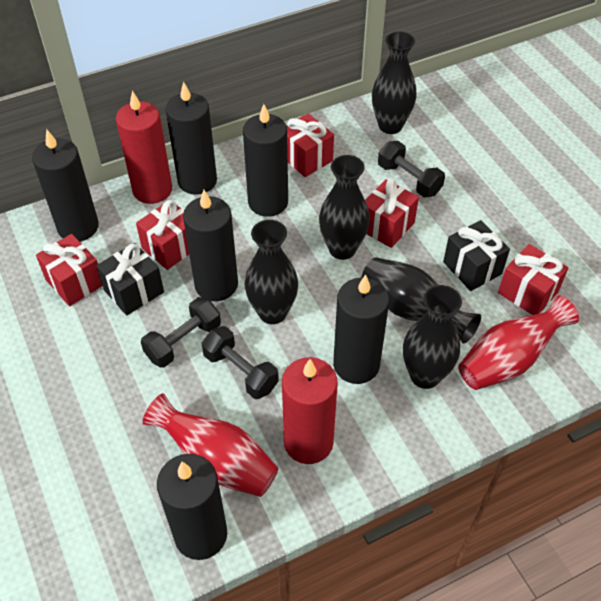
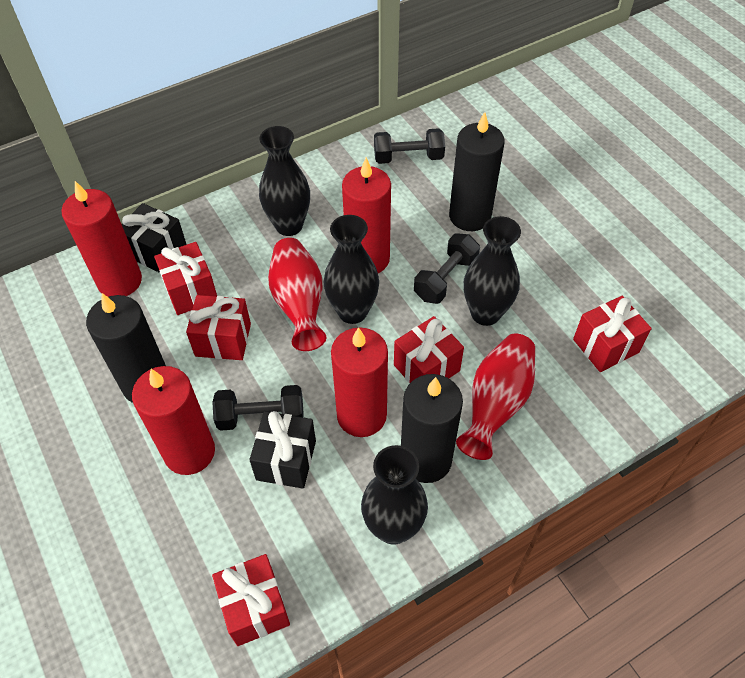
black candle: 6 -> 3
black vase: 5 -> 4
red candle: 2 -> 4

